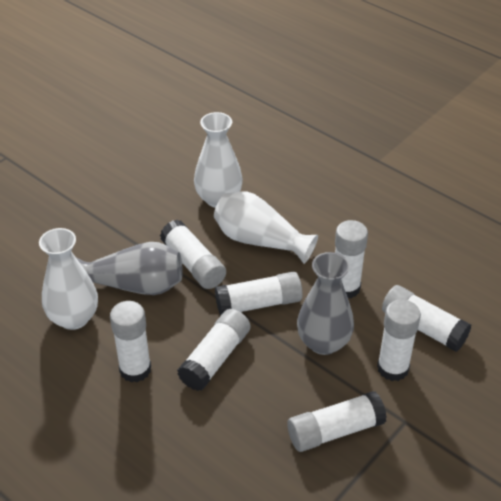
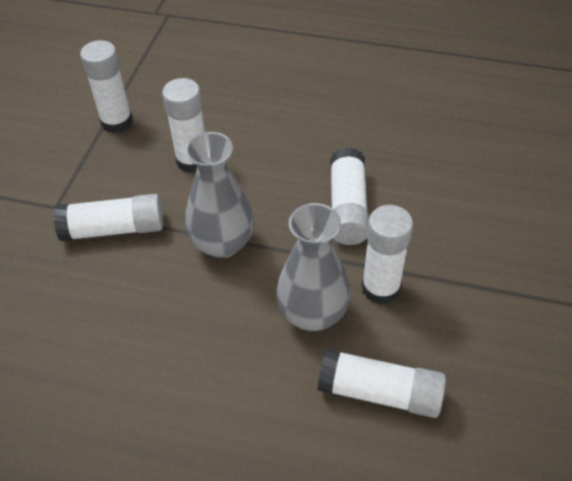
white glue stick: 8 -> 6
white vase: 3 -> 0

